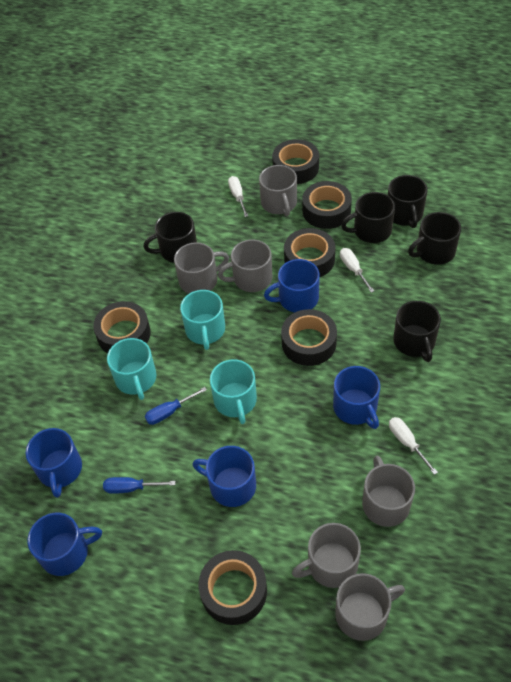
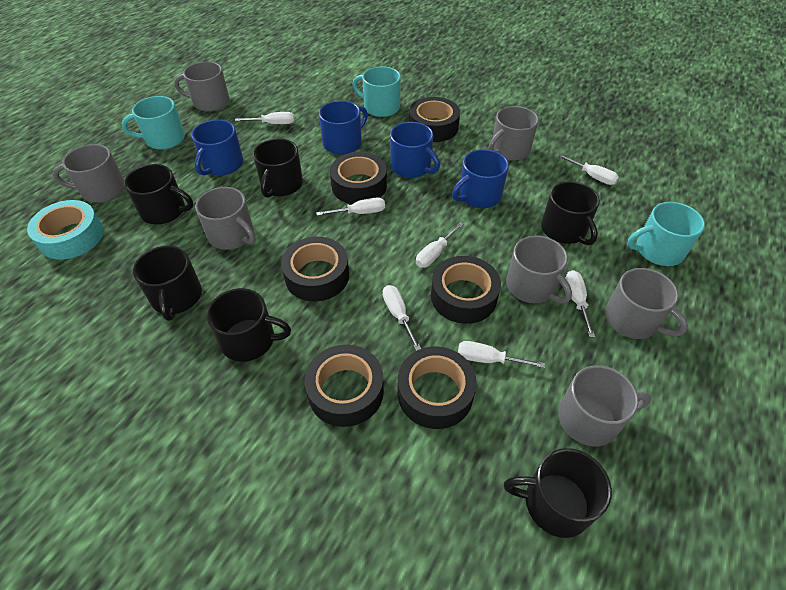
black mug: 5 -> 6
blue mug: 5 -> 4
blue screwdriver: 2 -> 0
grey mug: 6 -> 7
turquoise tape: 0 -> 1
white screwdriver: 3 -> 7

